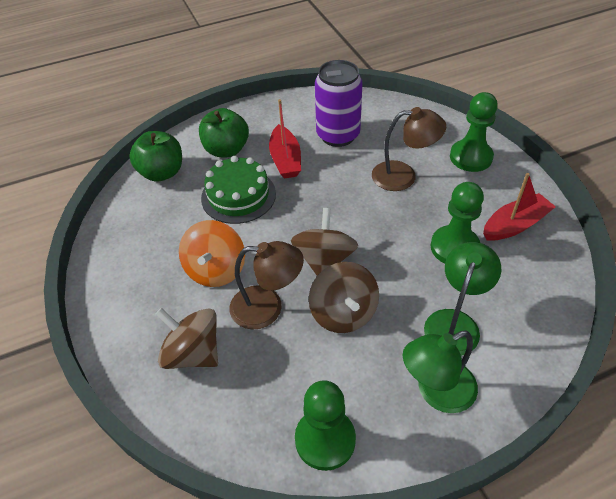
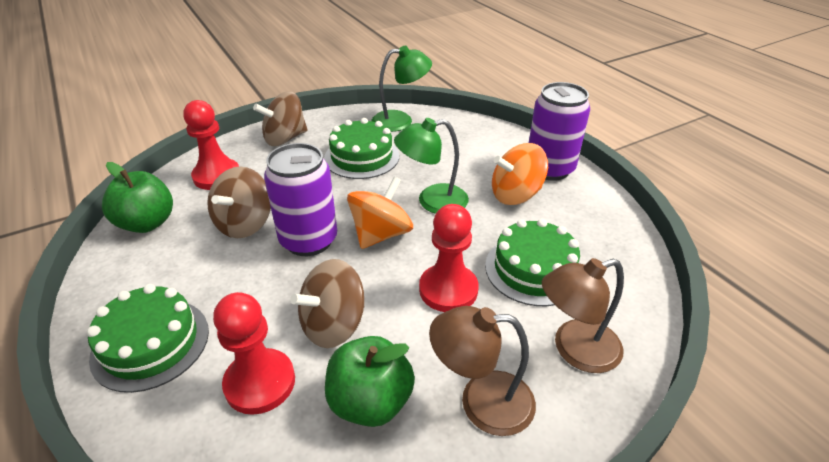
green cake: 1 -> 3
green pawn: 3 -> 0
orange spinning top: 1 -> 2
purple can: 1 -> 2
red boat: 2 -> 0
red pawn: 0 -> 3

